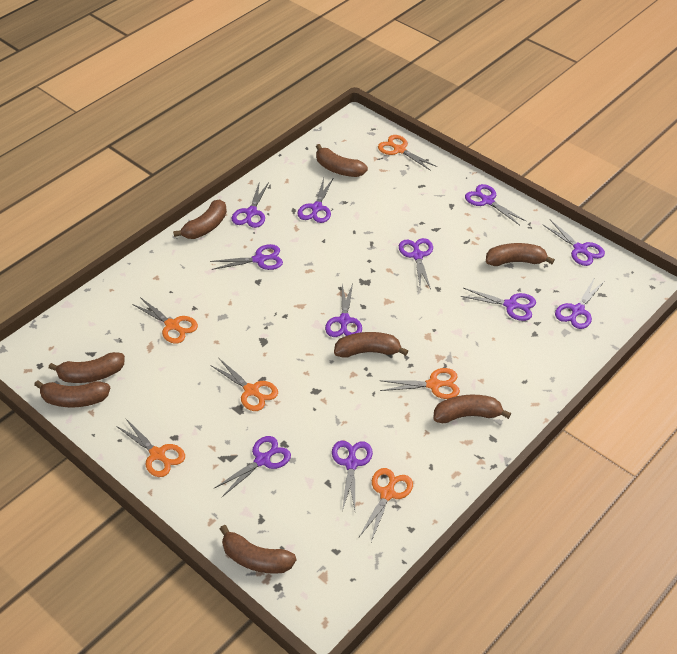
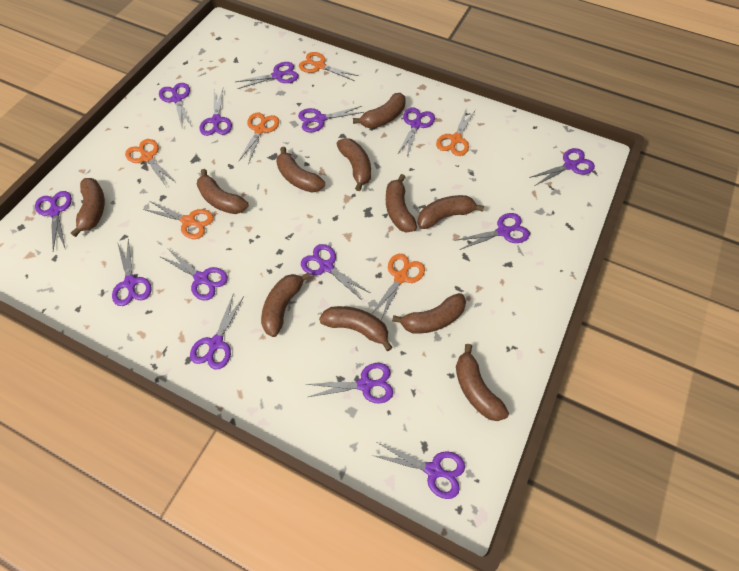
brown banana: 8 -> 11
purple scissors: 11 -> 14

